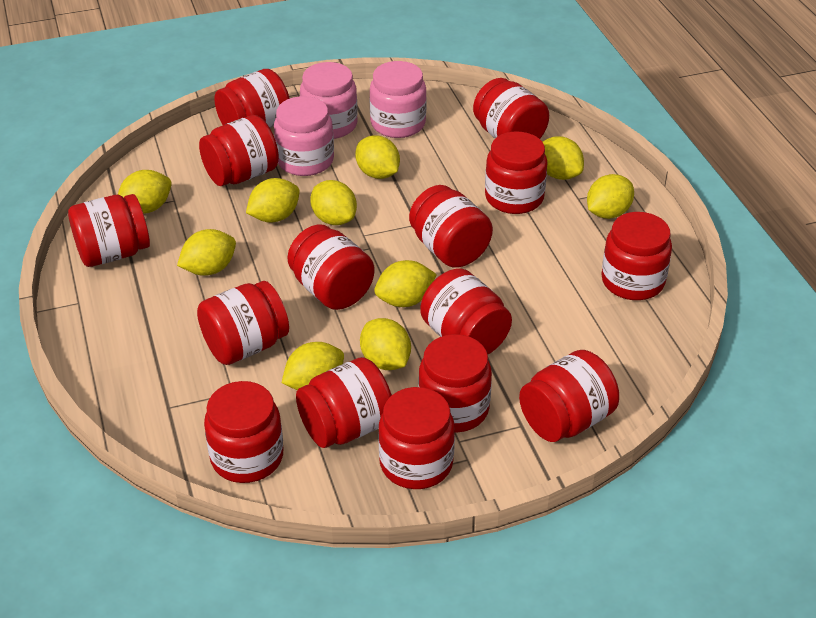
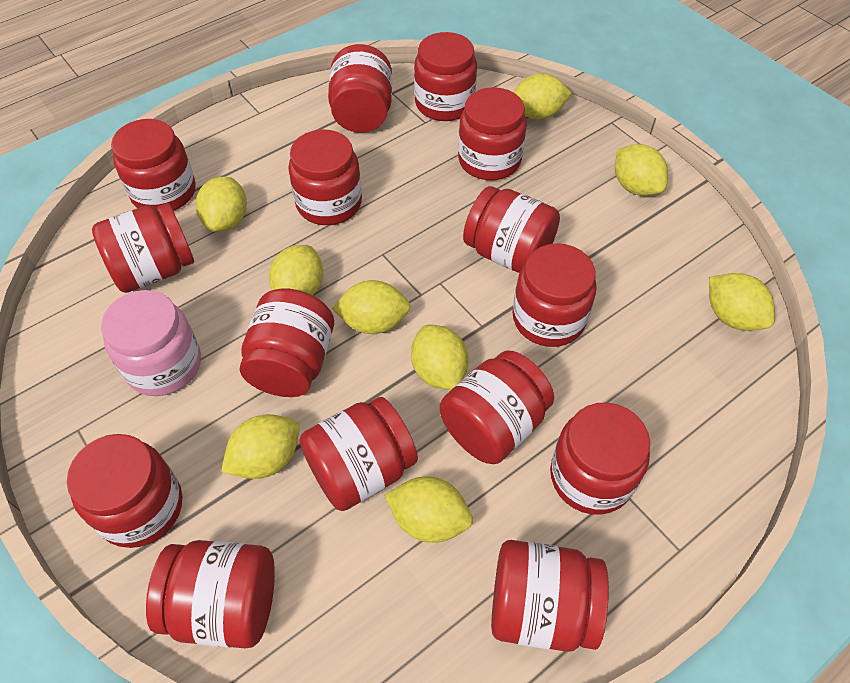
pink jar: 3 -> 1
yellow lemon: 10 -> 9

